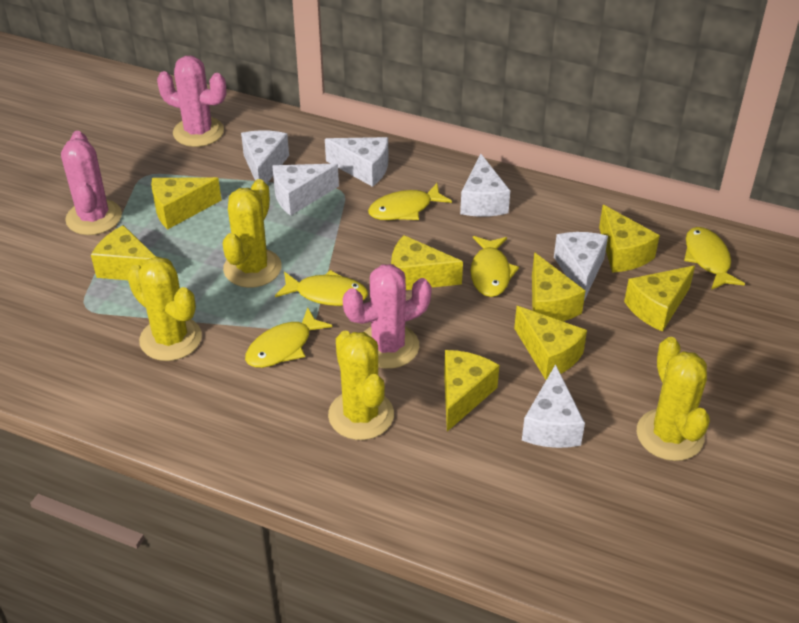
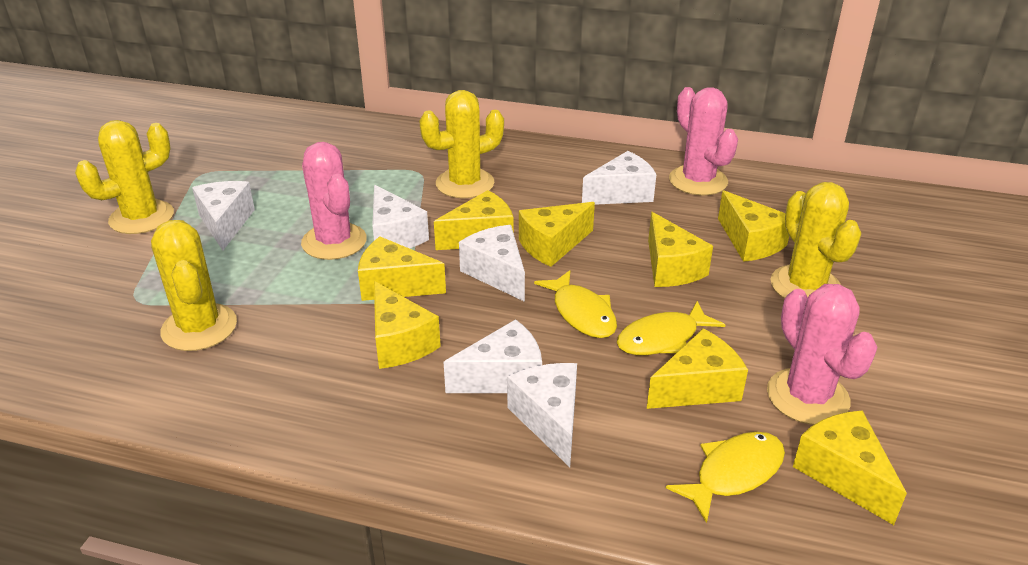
yellow fish: 5 -> 3

